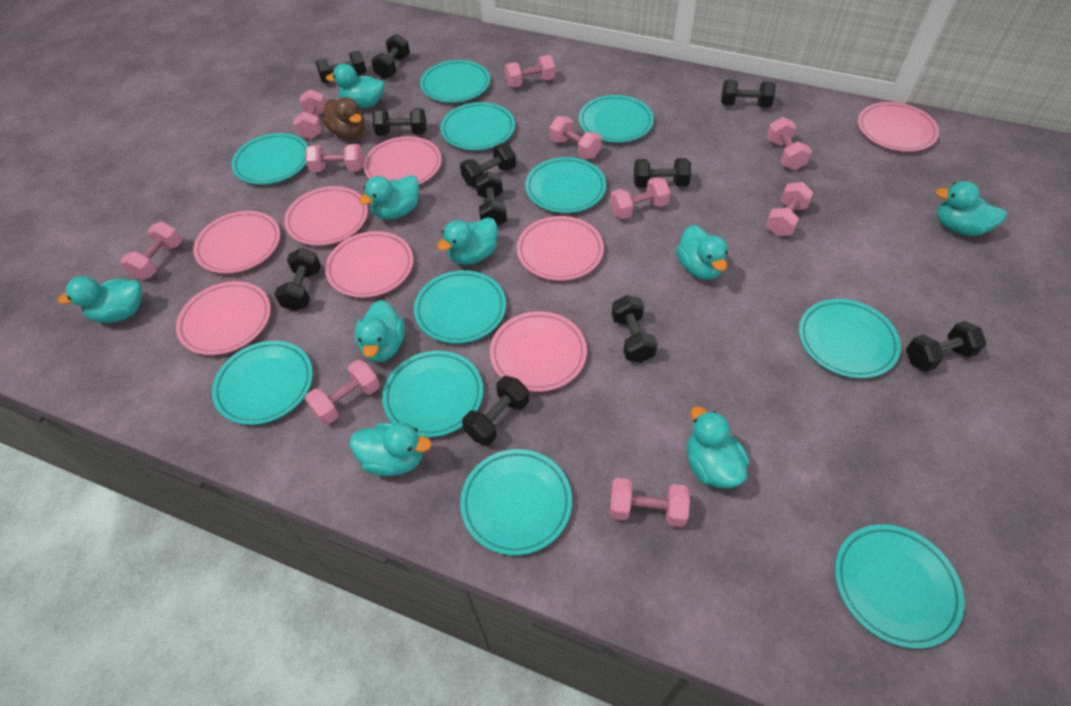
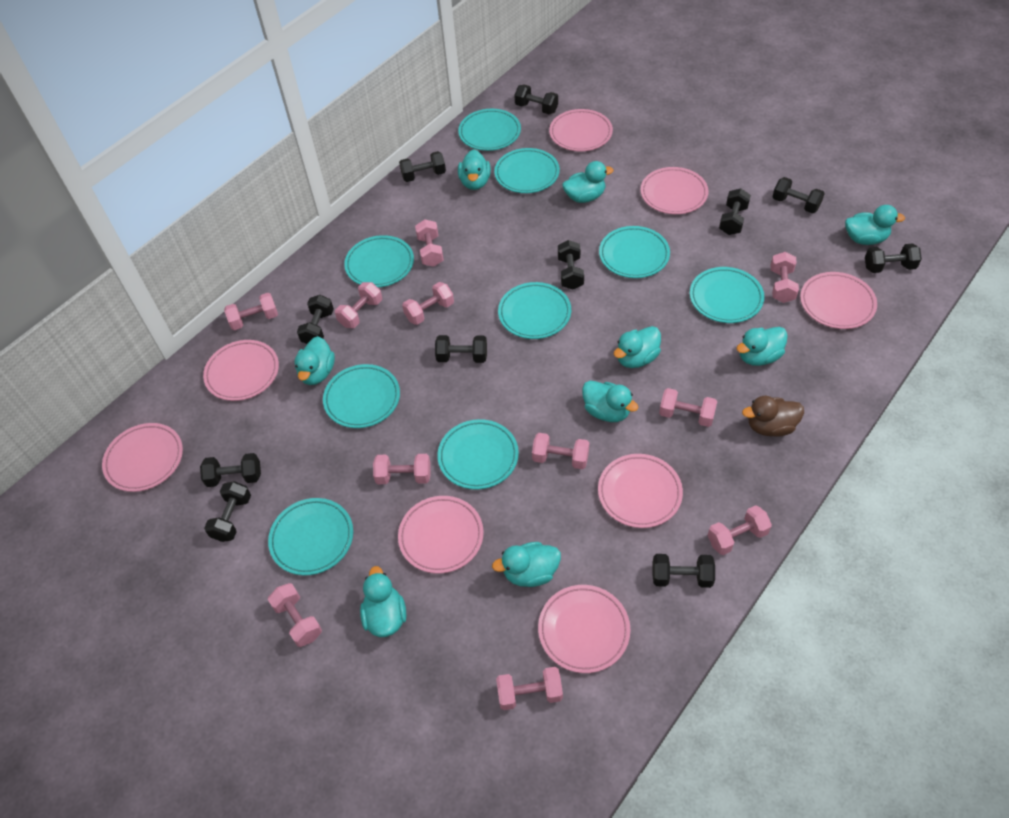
pink dumbbell: 10 -> 11
turquoise plate: 11 -> 9

